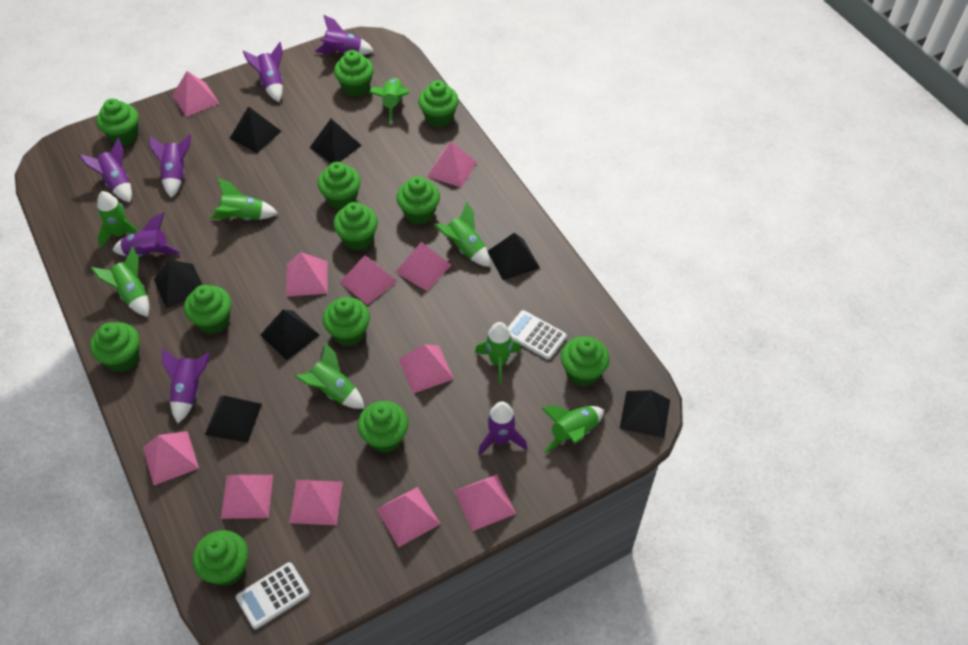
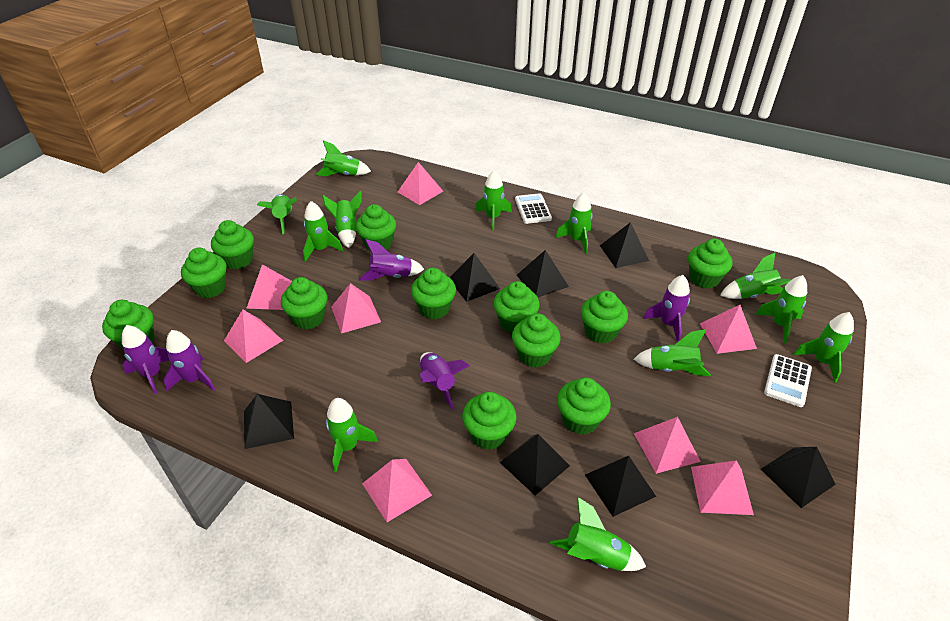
green rocket: 8 -> 12
pink pyramid: 11 -> 8
purple rocket: 7 -> 5

